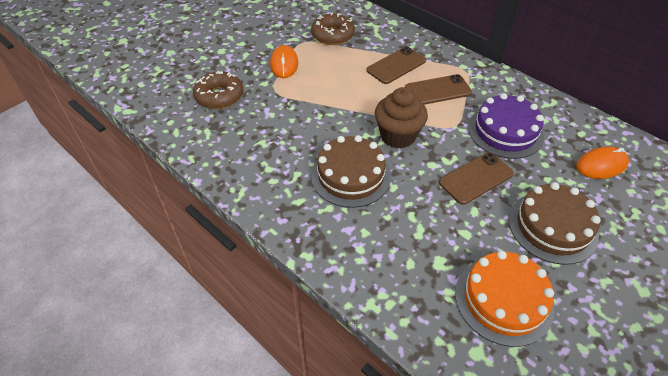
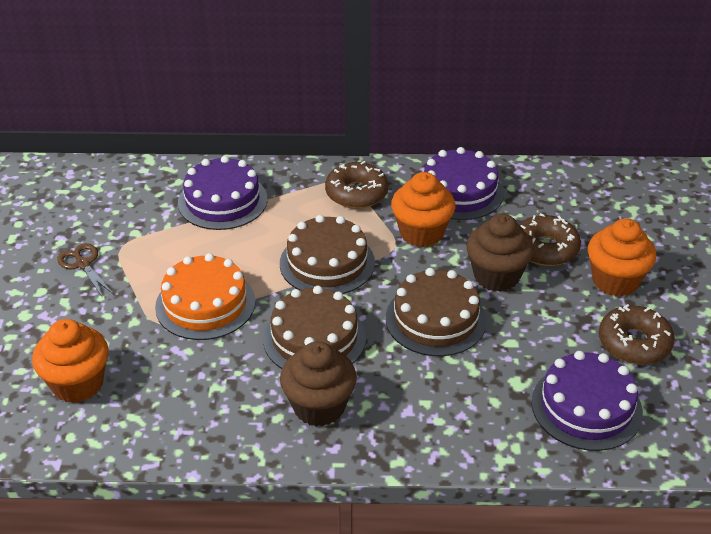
brown cake: 2 -> 3
brown cupcake: 1 -> 2
brown donut: 2 -> 3
brown phone: 3 -> 0
brown scissors: 0 -> 1
orange cupcake: 0 -> 3
orange mouse: 2 -> 0
purple cake: 1 -> 3

